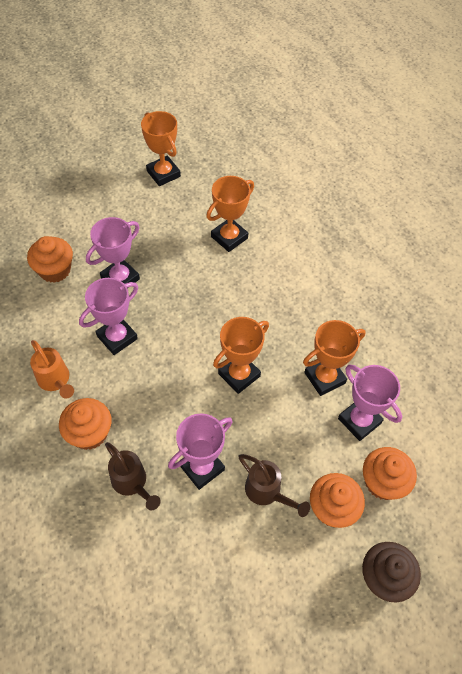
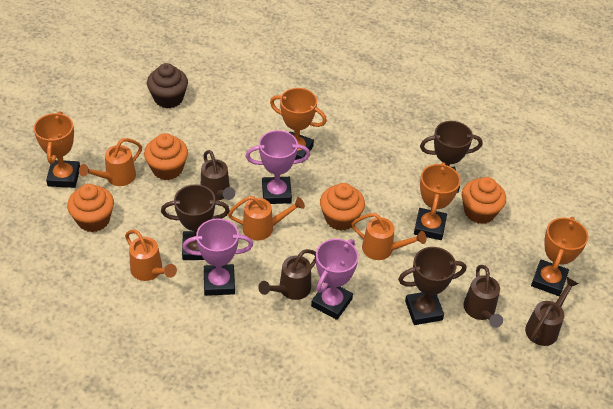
brown trophy: 0 -> 3
brown watering can: 2 -> 4
orange watering can: 1 -> 4
pink trophy: 4 -> 3

